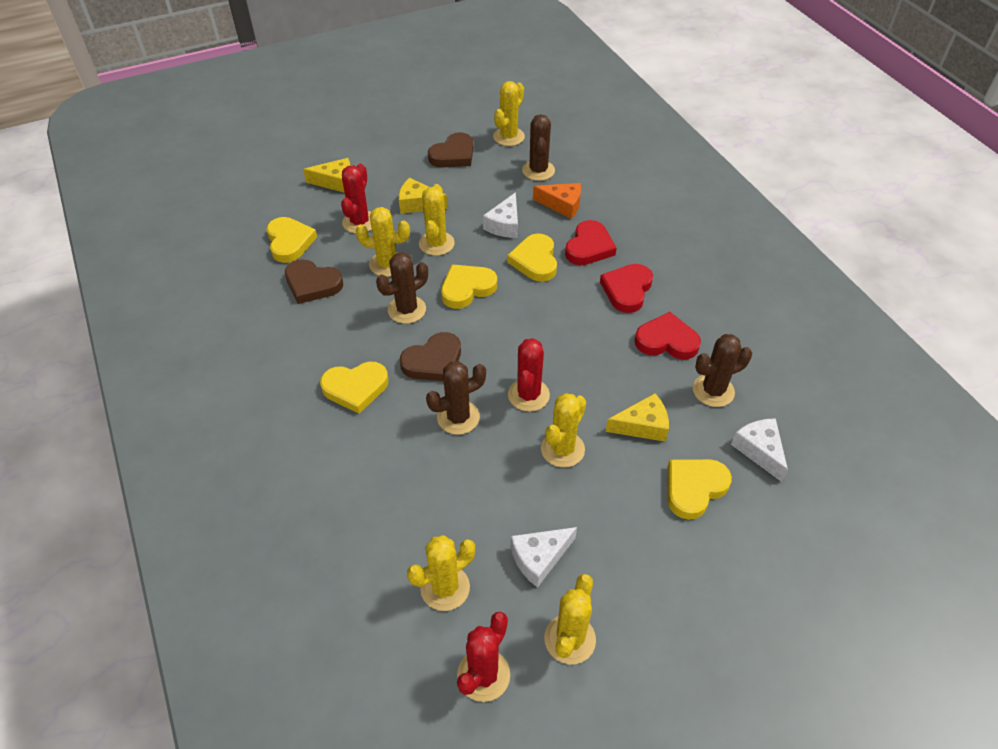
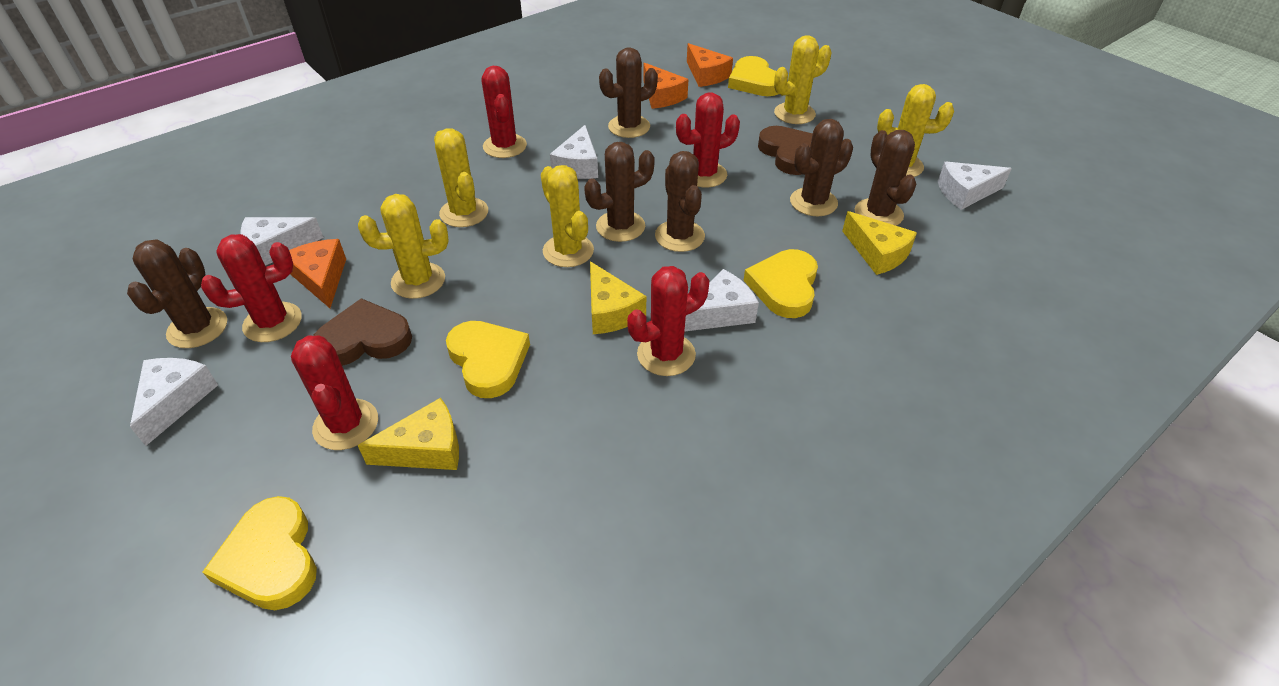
brown cactus: 4 -> 6
brown heart: 3 -> 2
orange cheese: 1 -> 3
red cactus: 3 -> 5
red heart: 3 -> 0
white cheese: 3 -> 5
yellow cactus: 6 -> 5
yellow heart: 5 -> 4

